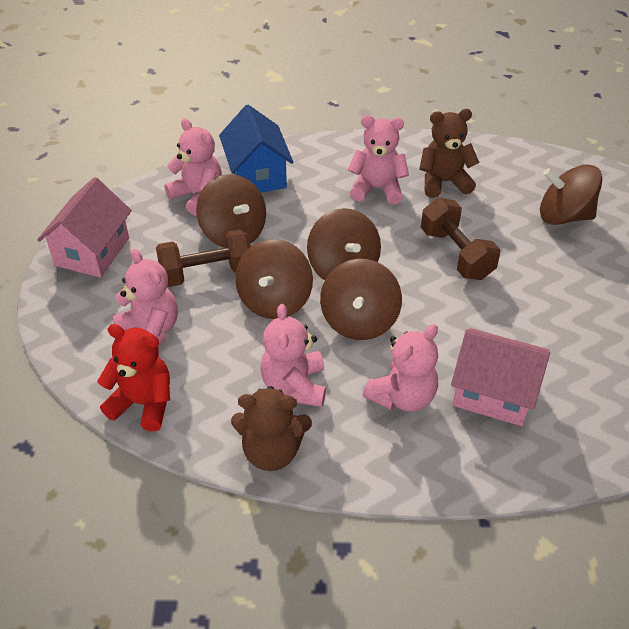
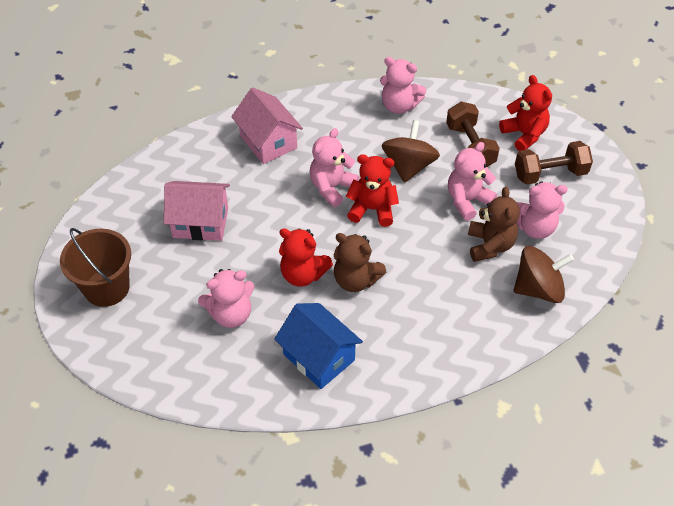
brown bucket: 0 -> 1
brown spinning top: 5 -> 2
red teddy bear: 1 -> 3

